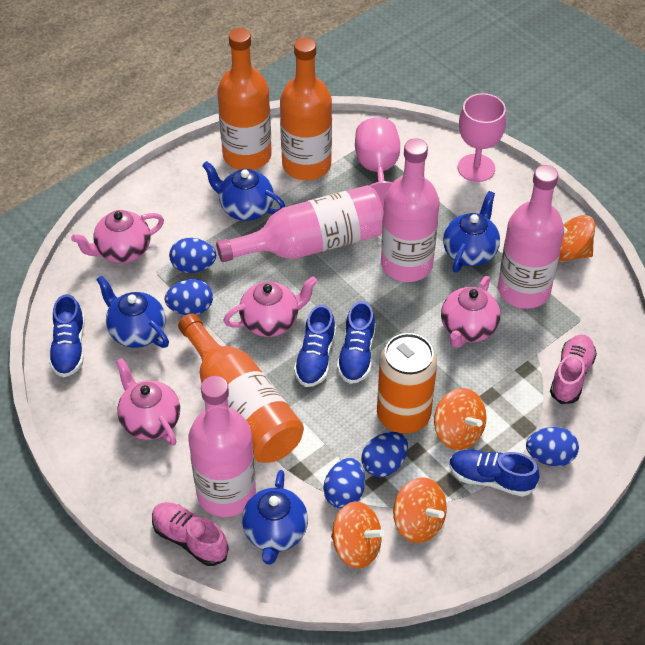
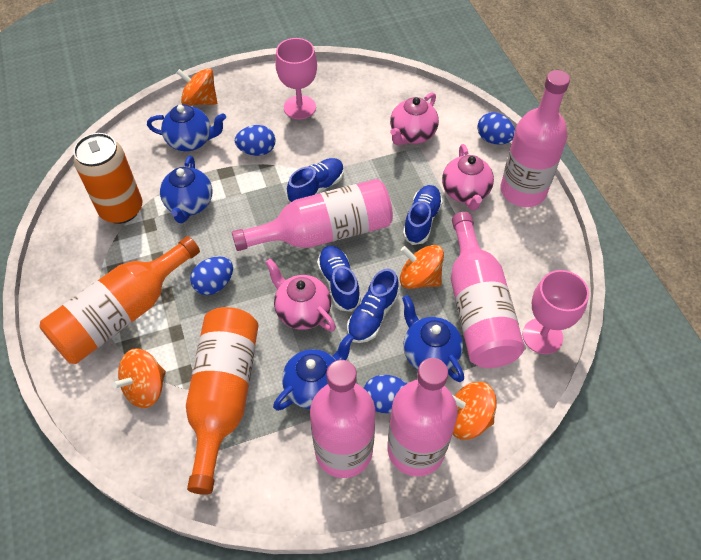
blue egg: 5 -> 4
orange bottle: 3 -> 2
pink bottle: 4 -> 5
pink shoe: 2 -> 0
pink teapot: 4 -> 3

